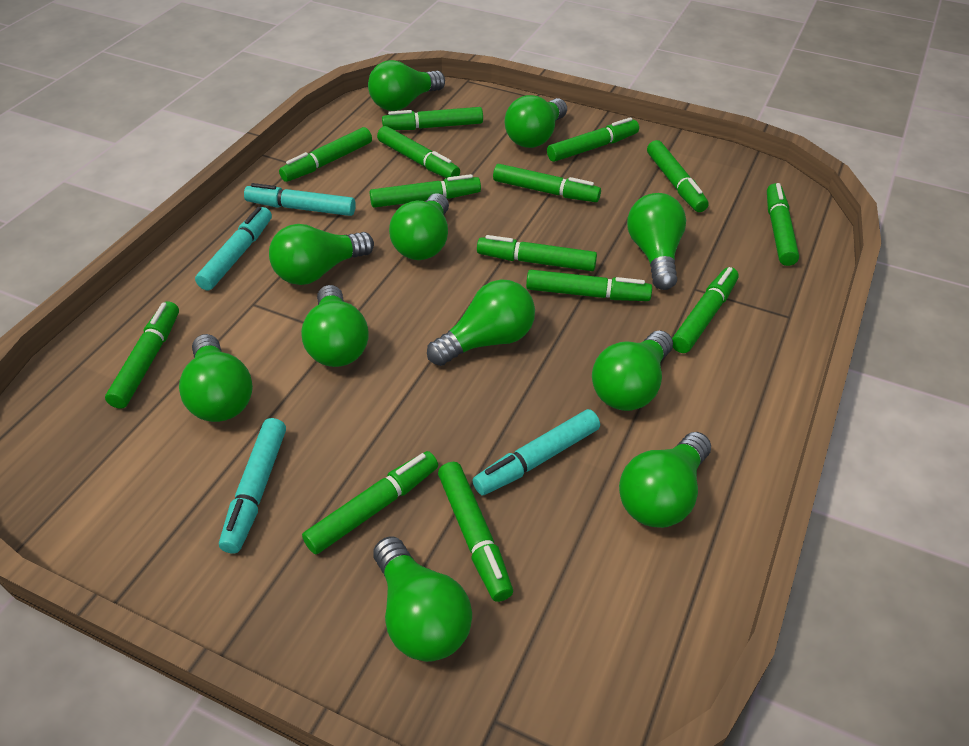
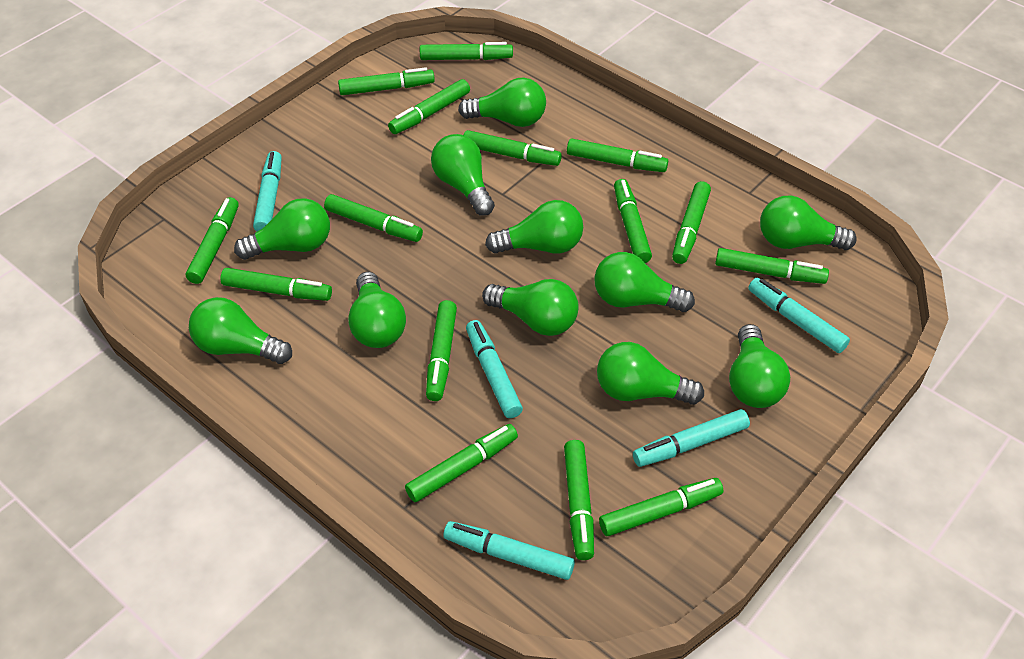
green marker: 14 -> 15
turquoise marker: 4 -> 5

